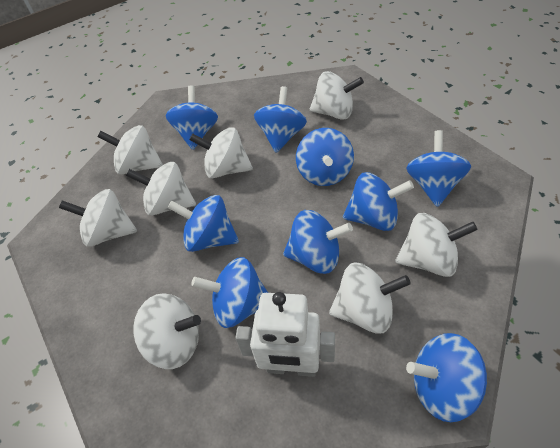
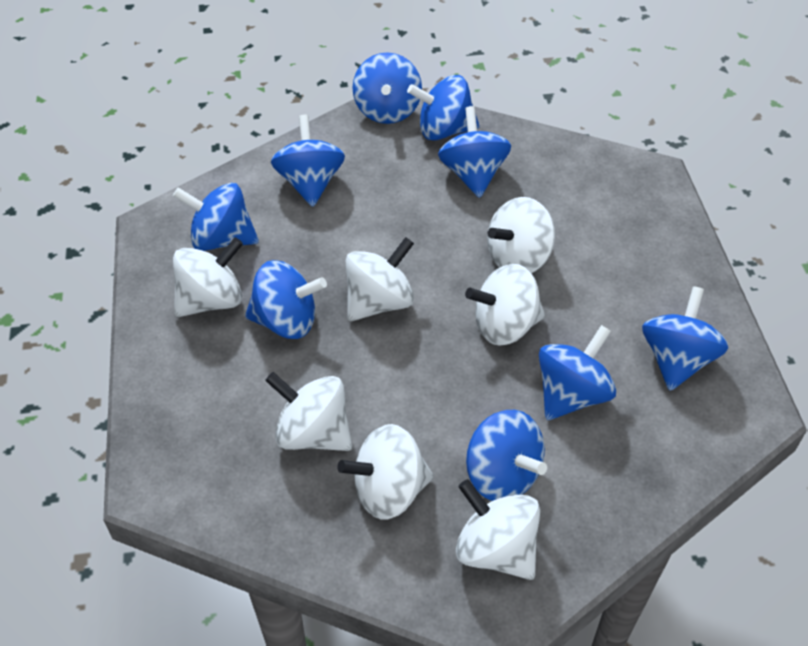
white robot: 1 -> 0
white spinning top: 8 -> 7

